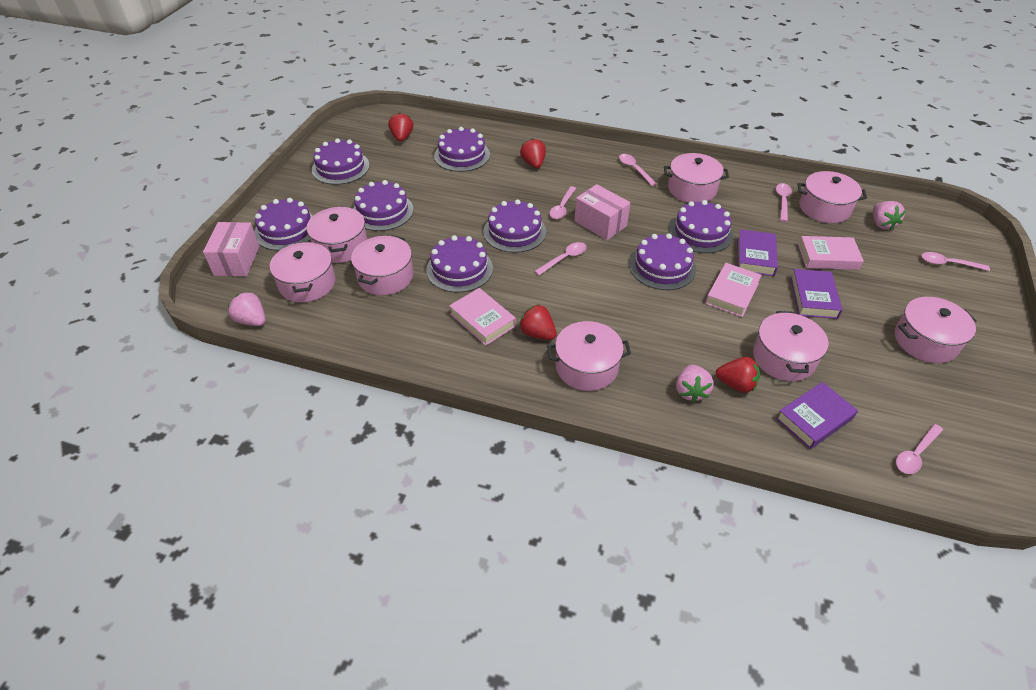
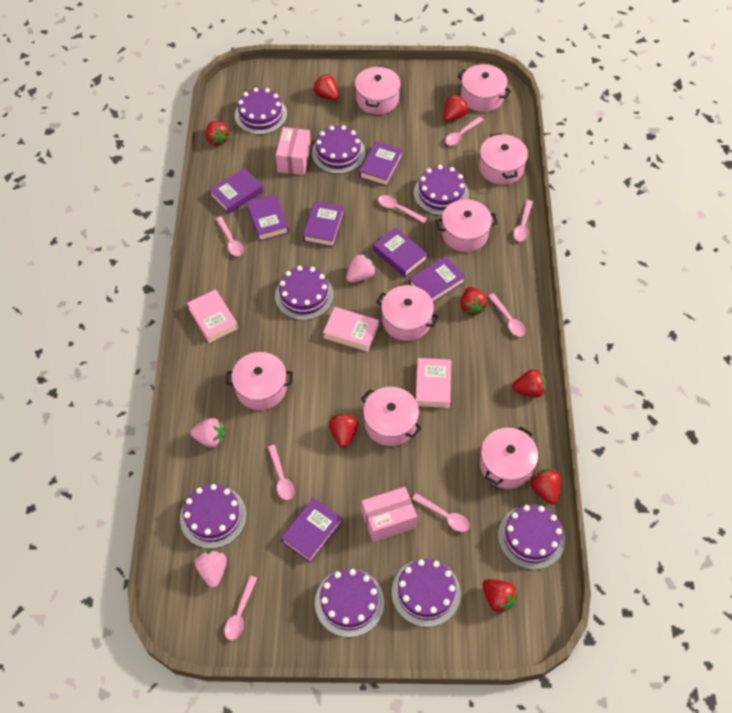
pink spoon: 6 -> 8
purple book: 3 -> 7
red strawberry: 4 -> 8

